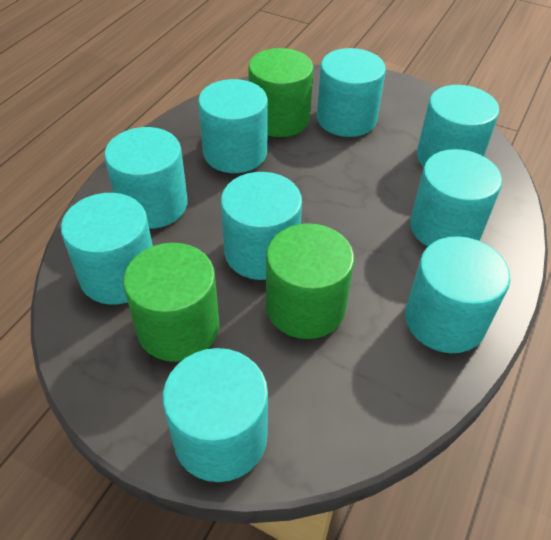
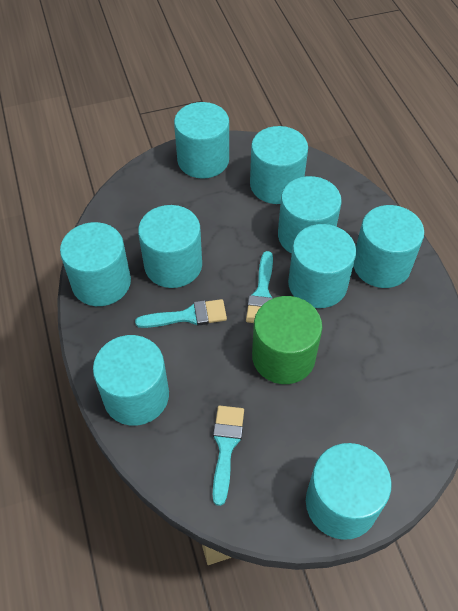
green cylinder: 3 -> 1
turquoise brush: 0 -> 3

